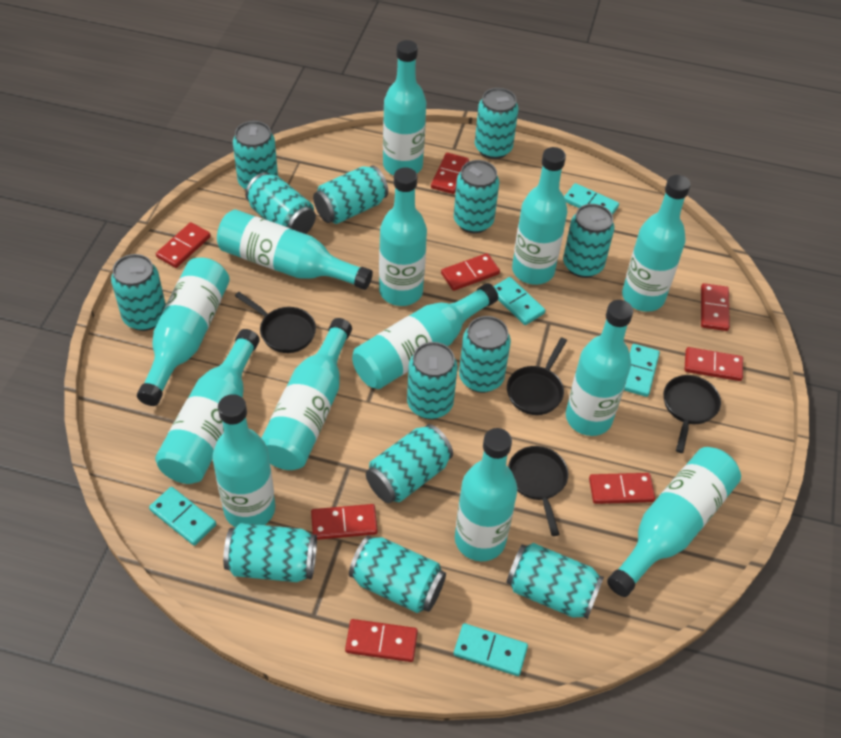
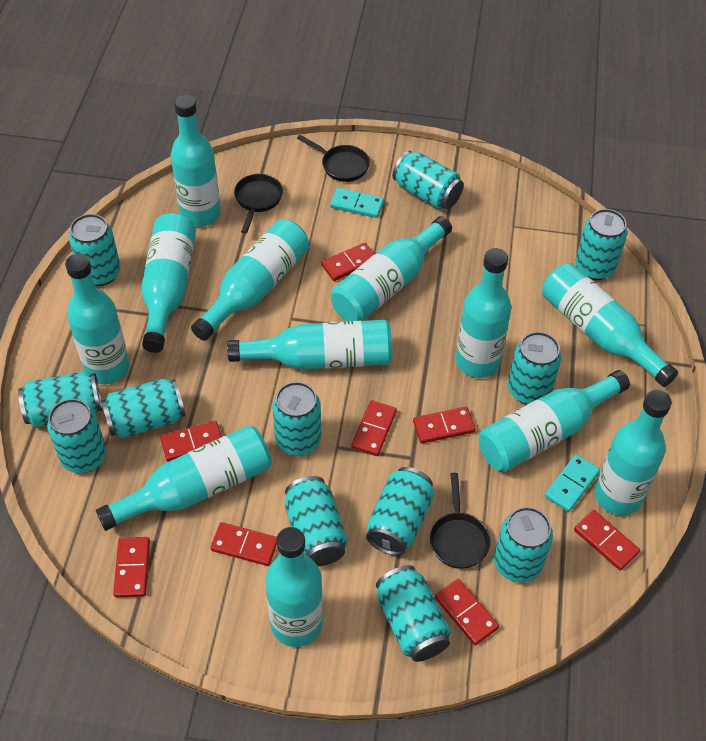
black pan: 4 -> 3
turquoise bottle: 13 -> 12
turquoise can: 13 -> 12
turquoise domino: 5 -> 2

